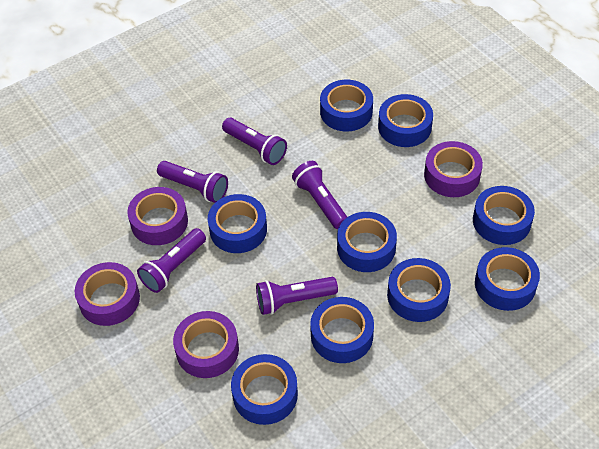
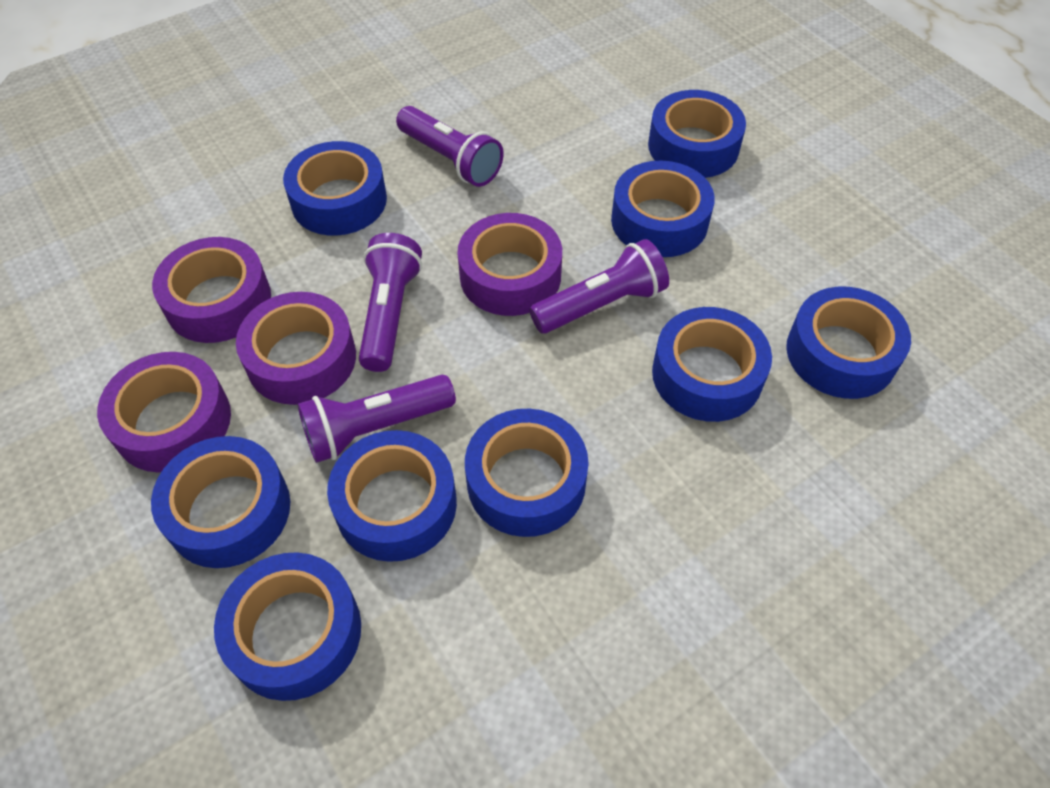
purple flashlight: 5 -> 4

